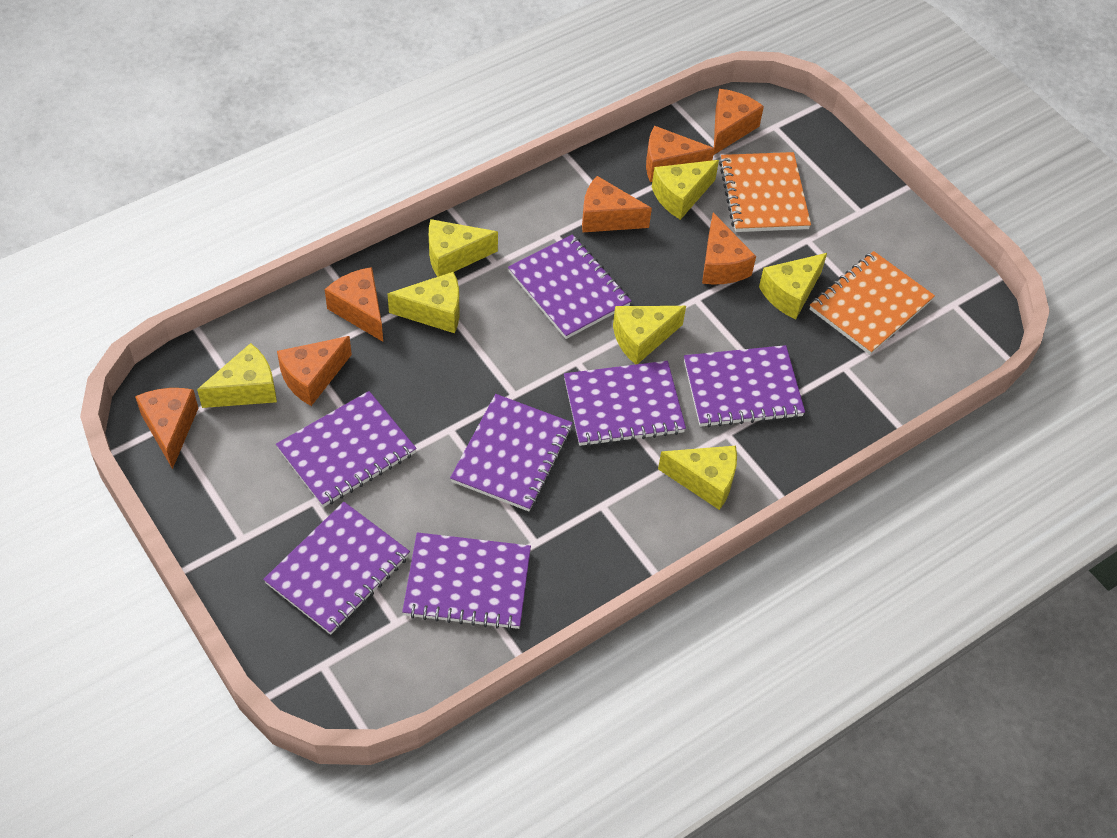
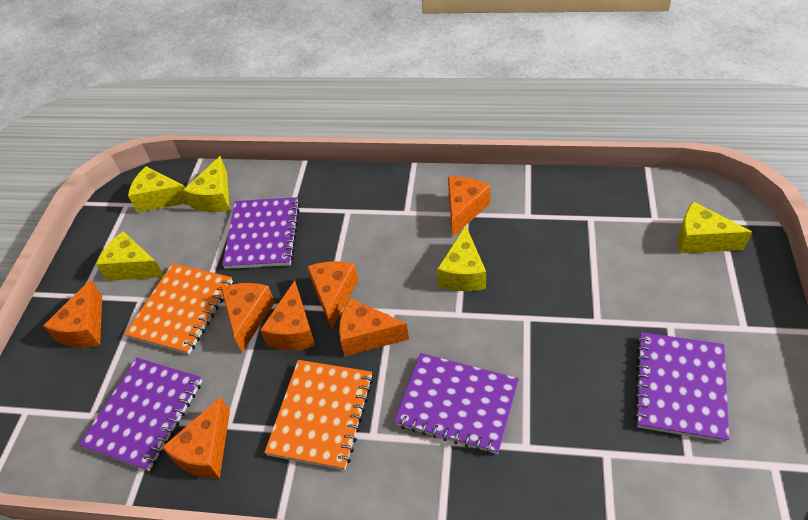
purple notebook: 7 -> 4
yellow cheese: 7 -> 5

